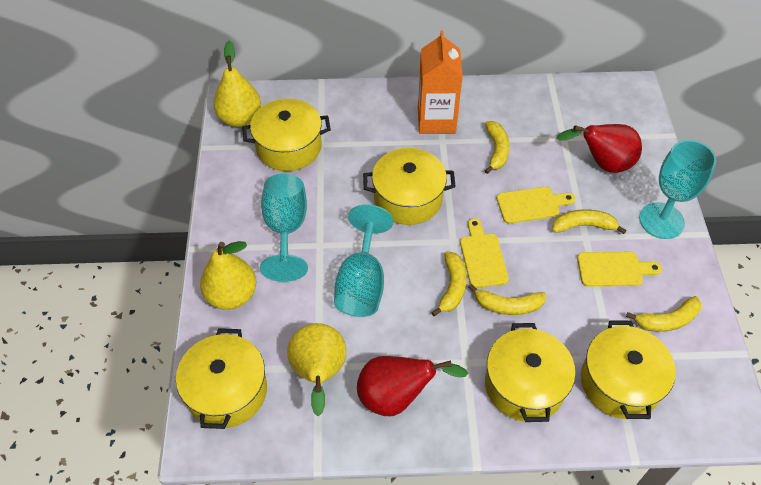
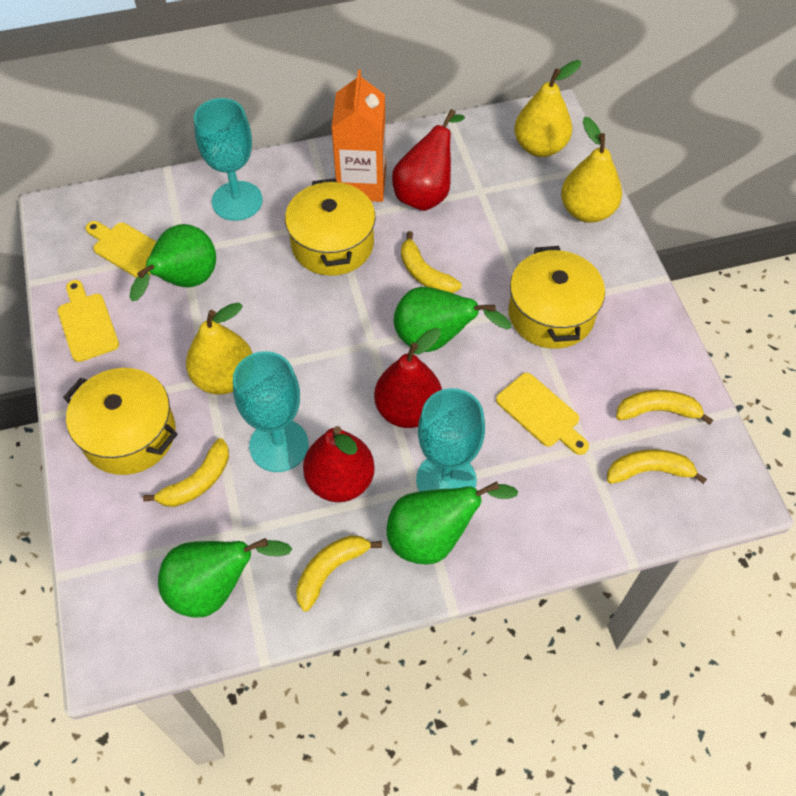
green pear: 0 -> 4
red pear: 2 -> 3
yellow pot: 5 -> 3

